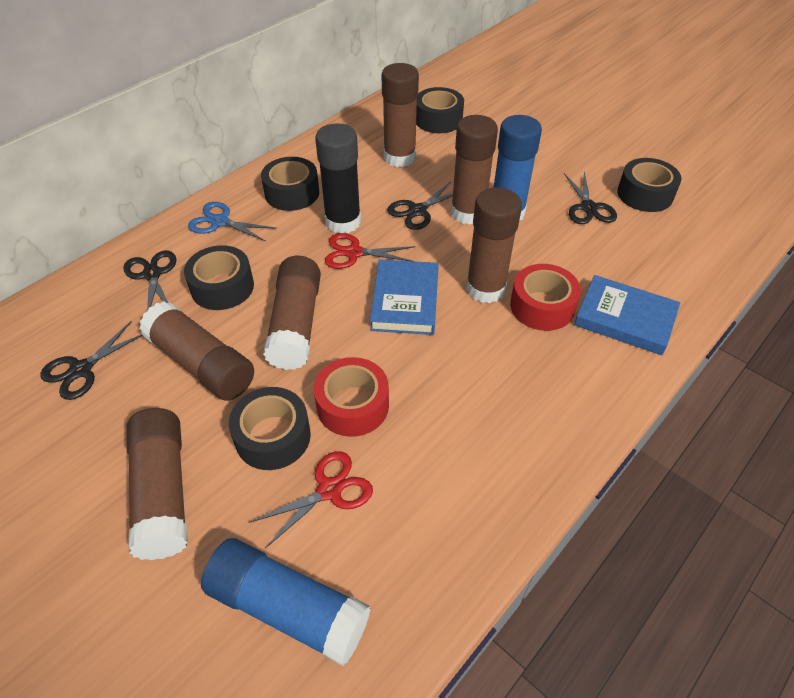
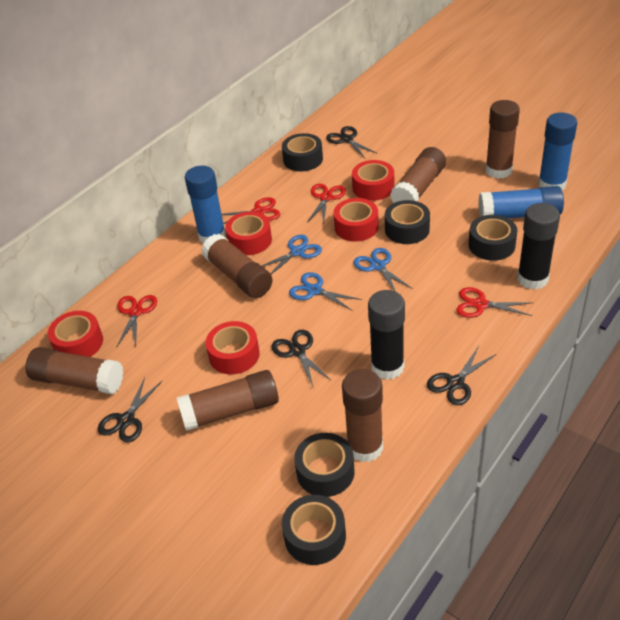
black glue stick: 1 -> 2
blue book: 2 -> 0
blue glue stick: 2 -> 3
blue scissors: 1 -> 3
red scissors: 2 -> 4
red tape: 2 -> 5

